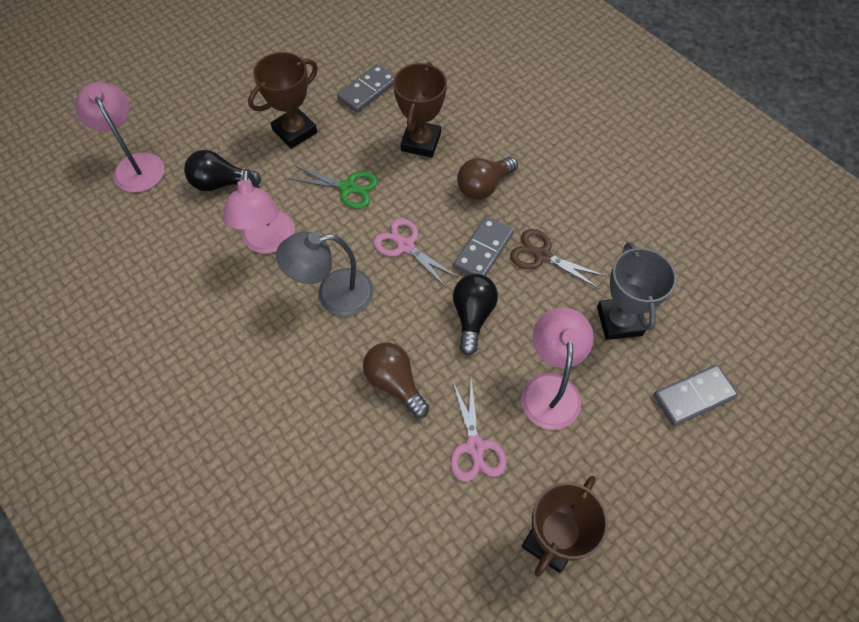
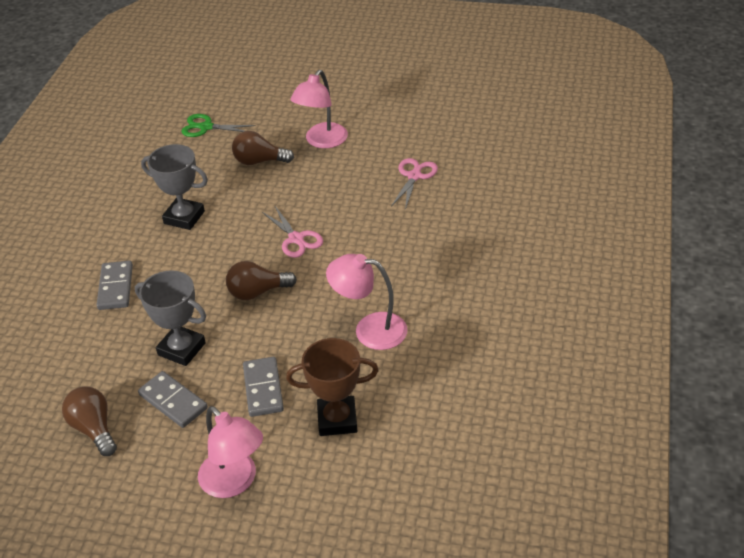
black light bulb: 2 -> 0
brown light bulb: 2 -> 3
brown scissors: 1 -> 0
brown trophy: 3 -> 1
grey lamp: 1 -> 0
grey trophy: 1 -> 2

